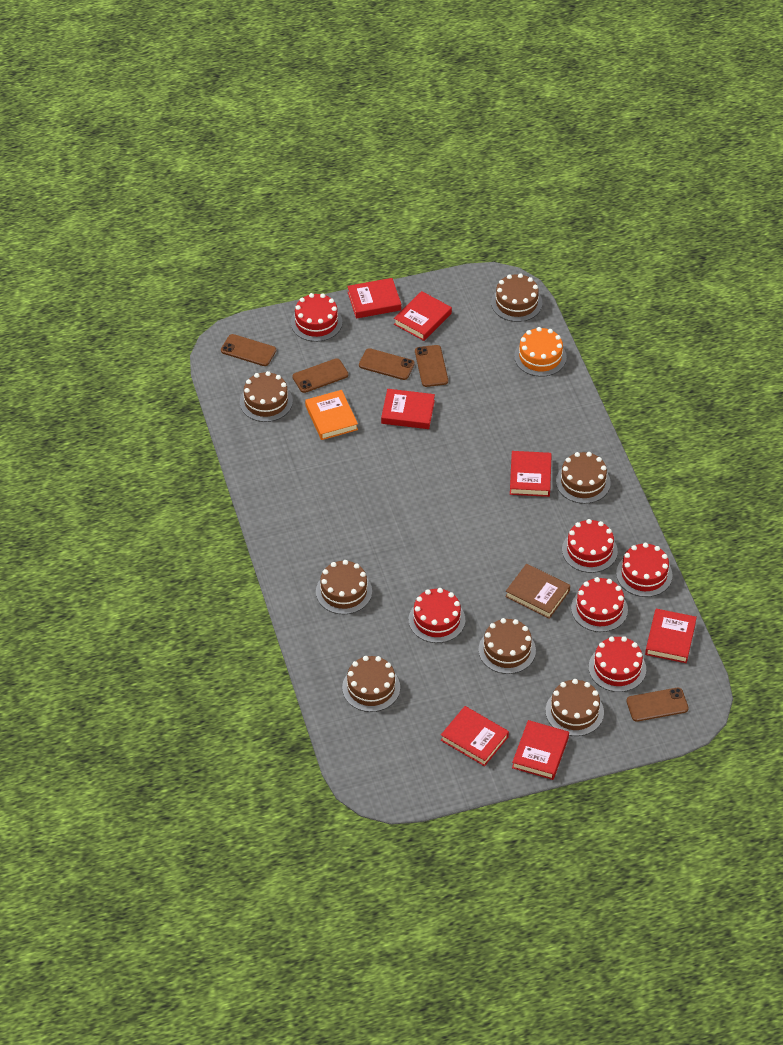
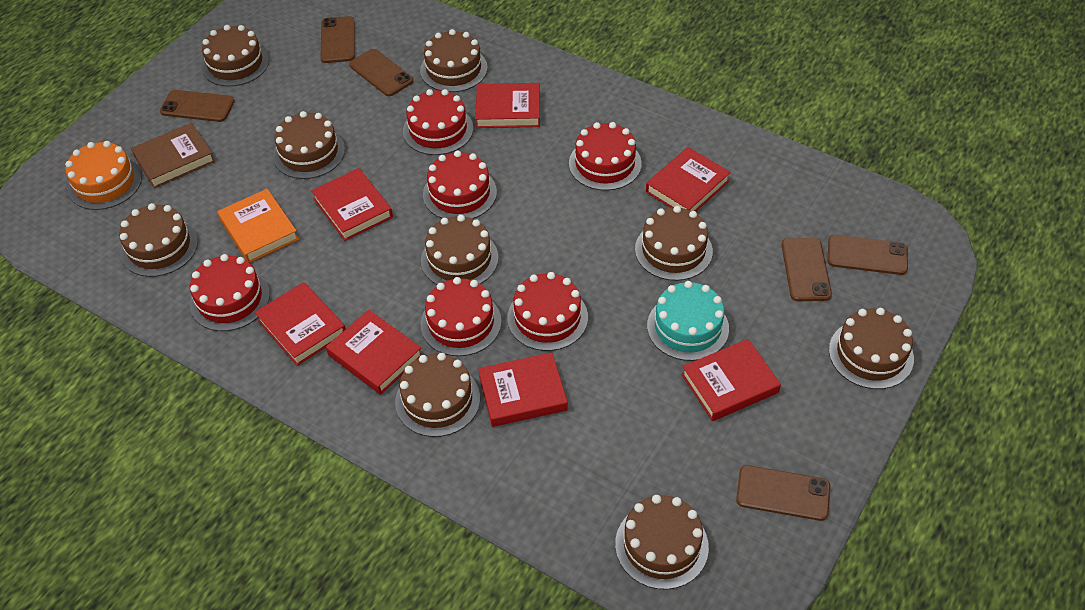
brown cake: 7 -> 9
brown phone: 5 -> 6
turquoise cake: 0 -> 1

